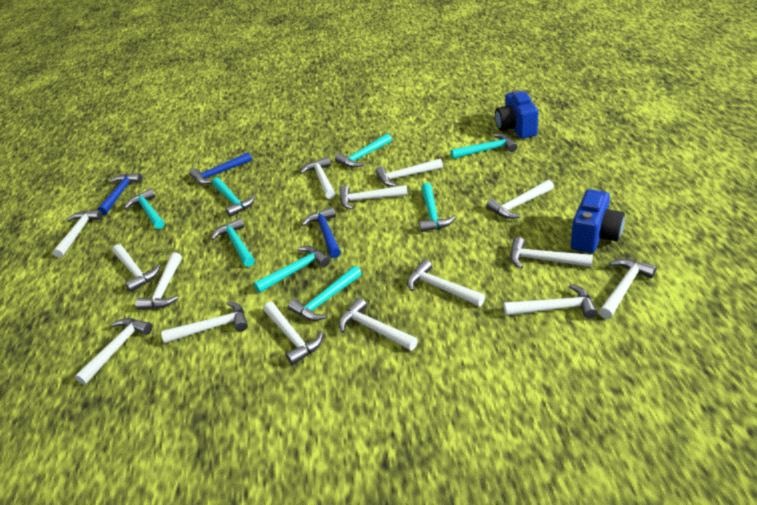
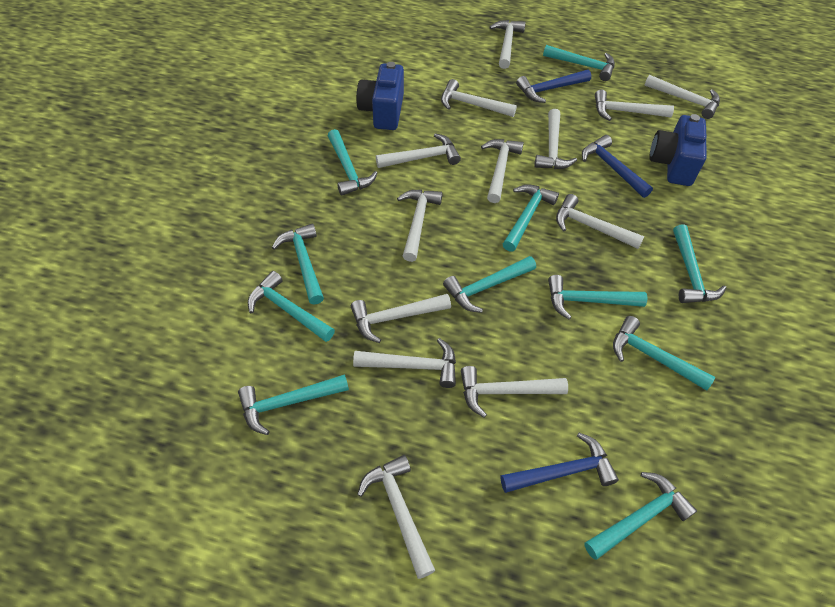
turquoise hammer: 8 -> 11
white hammer: 15 -> 13

